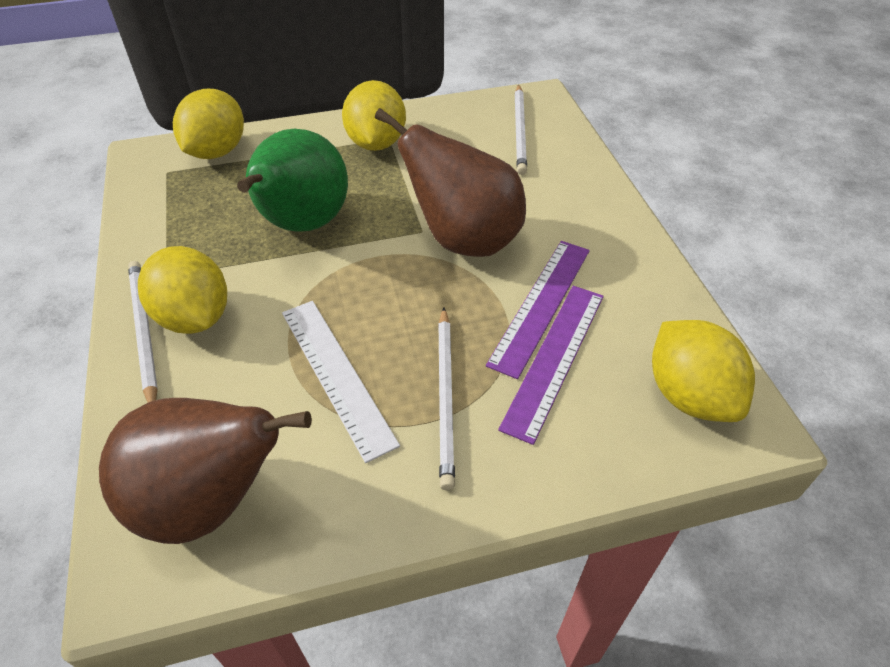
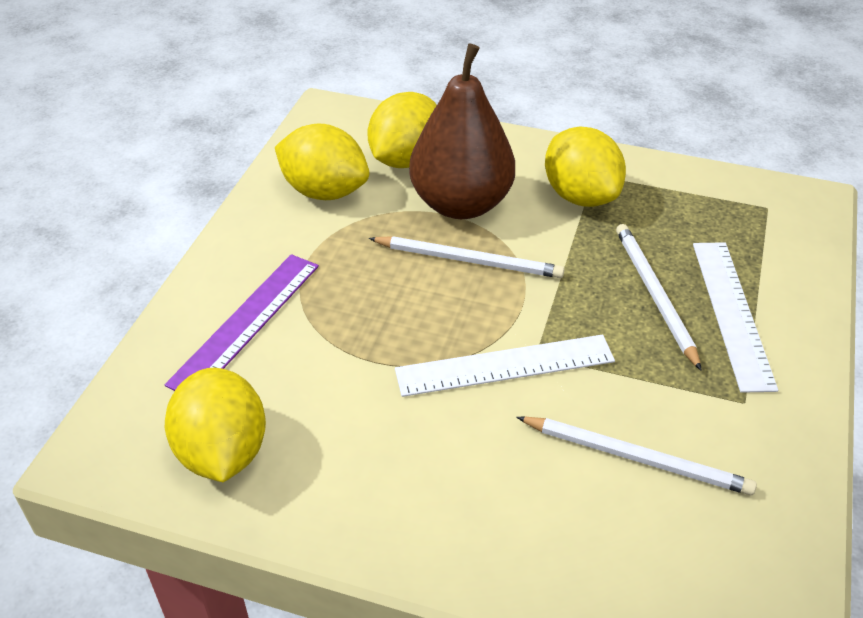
brown pear: 2 -> 1
green pear: 1 -> 0
purple ruler: 2 -> 1
white ruler: 1 -> 2

